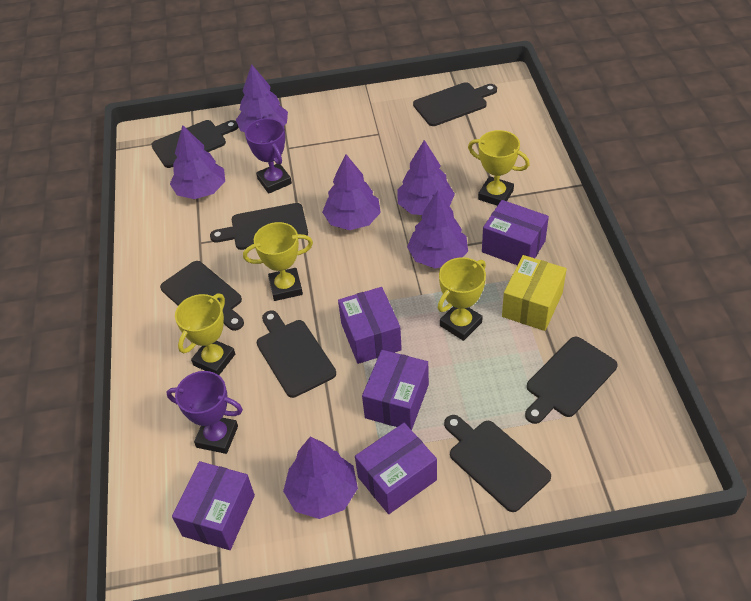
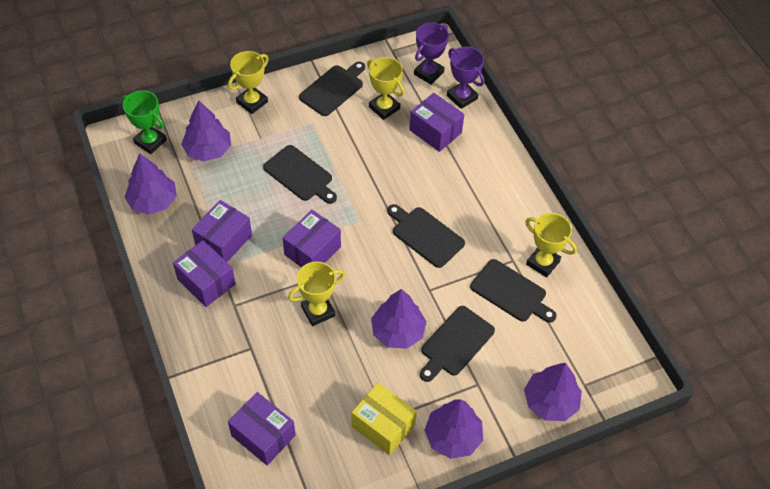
black cutting board: 7 -> 5
green trophy: 0 -> 1
purple tree: 6 -> 5

